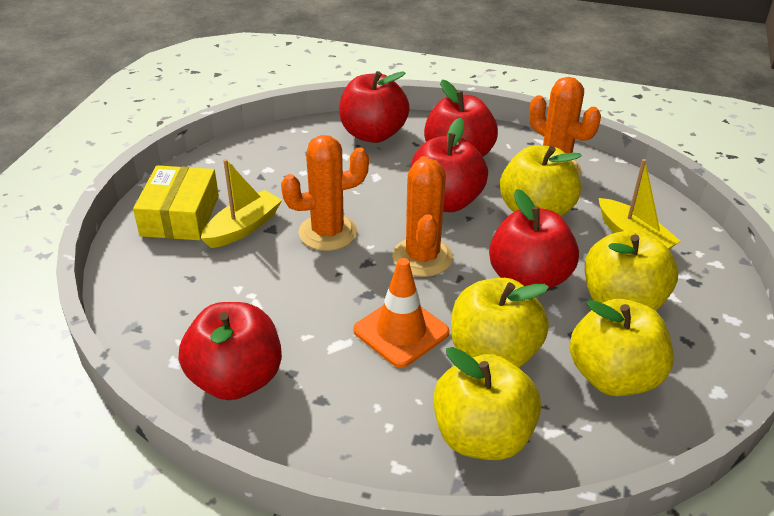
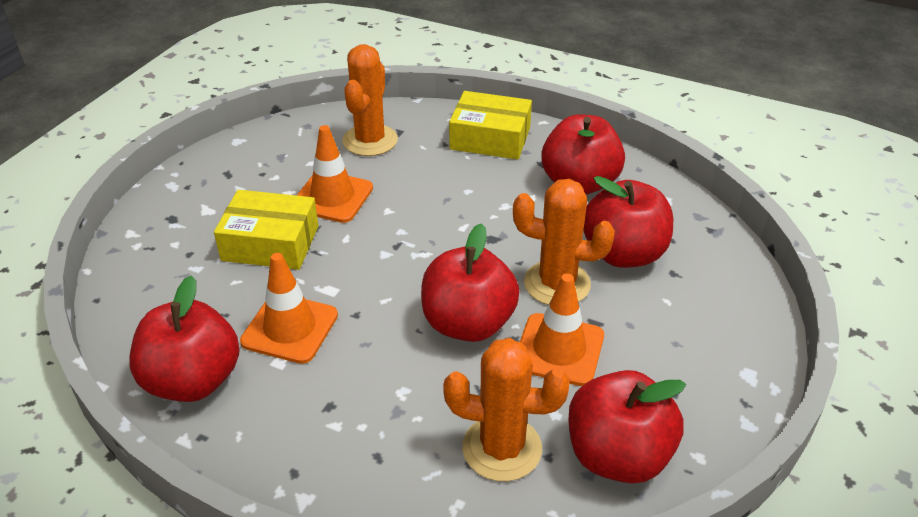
orange traffic cone: 1 -> 3
yellow apple: 5 -> 0
yellow boat: 2 -> 0
yellow box: 1 -> 2

